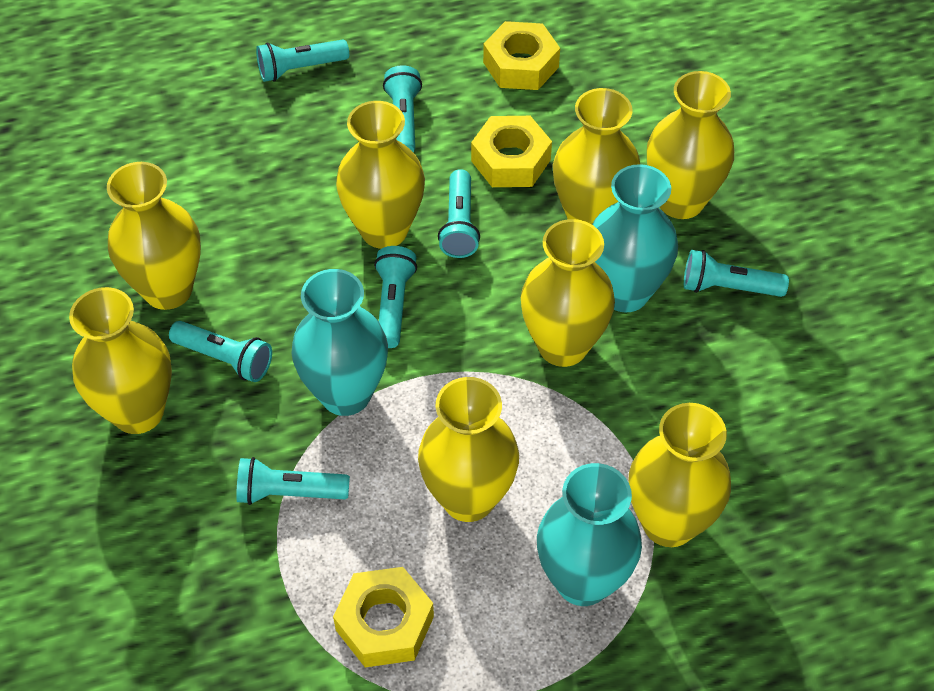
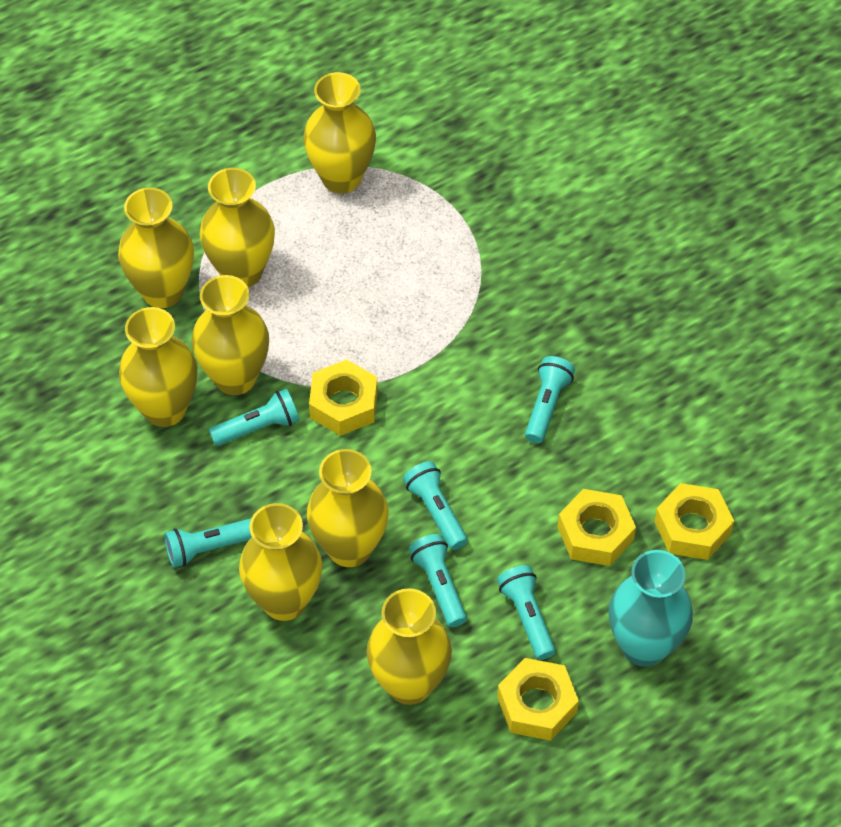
turquoise flashlight: 7 -> 6
turquoise vase: 3 -> 1
yellow nut: 3 -> 4

